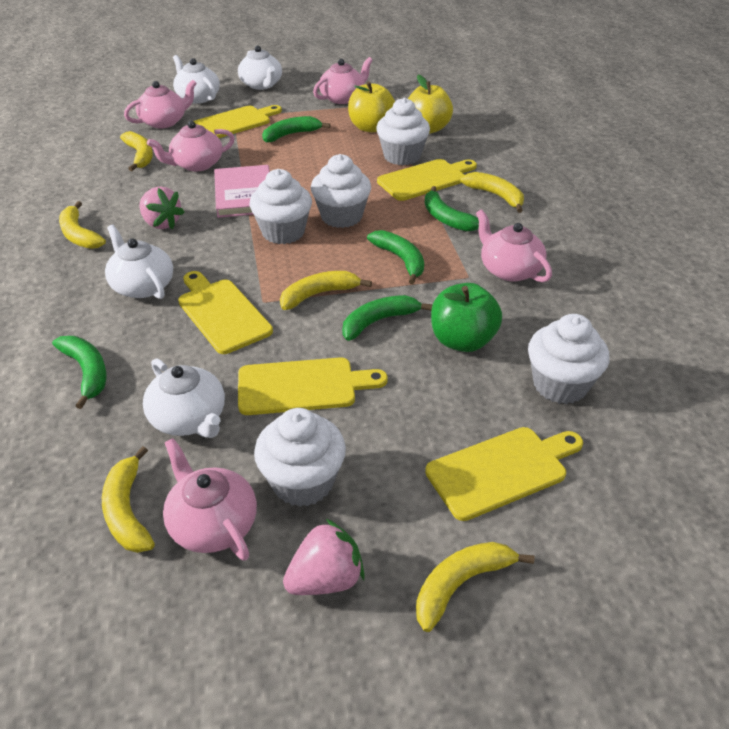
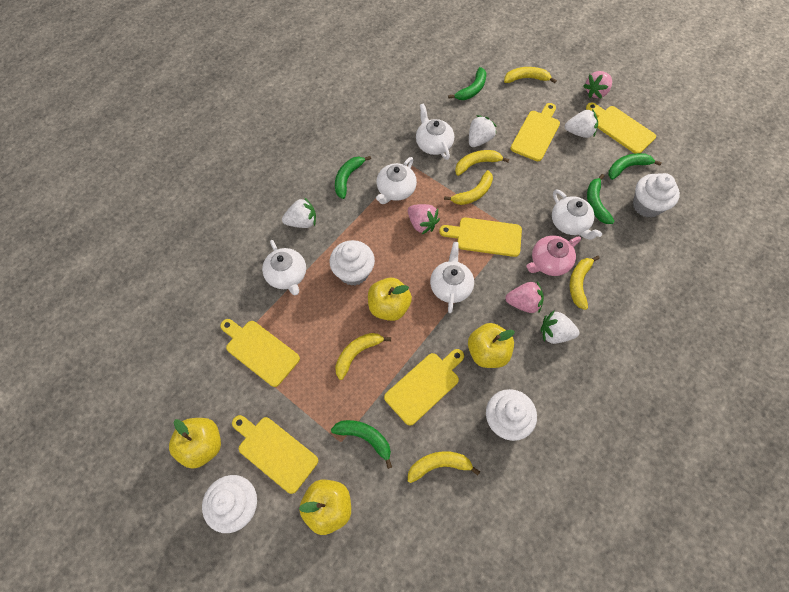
green apple: 1 -> 0
pink book: 1 -> 0
pink strawberry: 2 -> 3
pink teapot: 5 -> 1
white cupcake: 5 -> 4
white strawberry: 0 -> 4
white teapot: 4 -> 5
yellow apple: 2 -> 4
yellow cutting board: 5 -> 6

